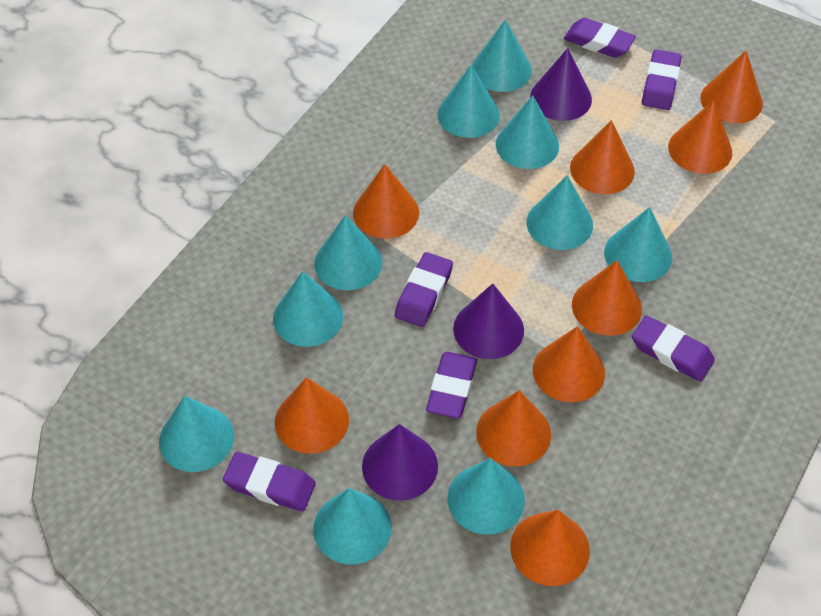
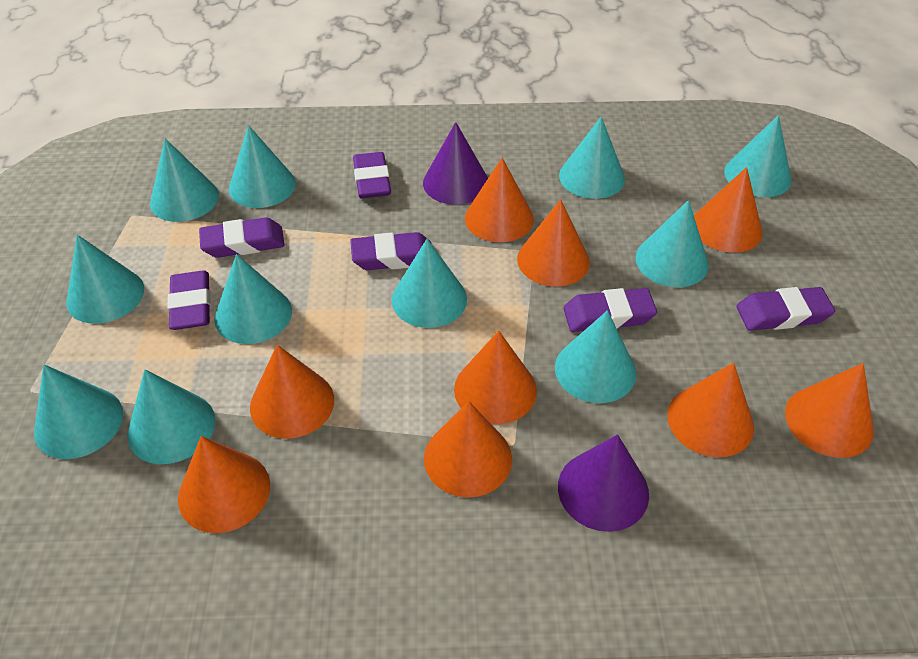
purple cone: 3 -> 2
turquoise cone: 10 -> 11

